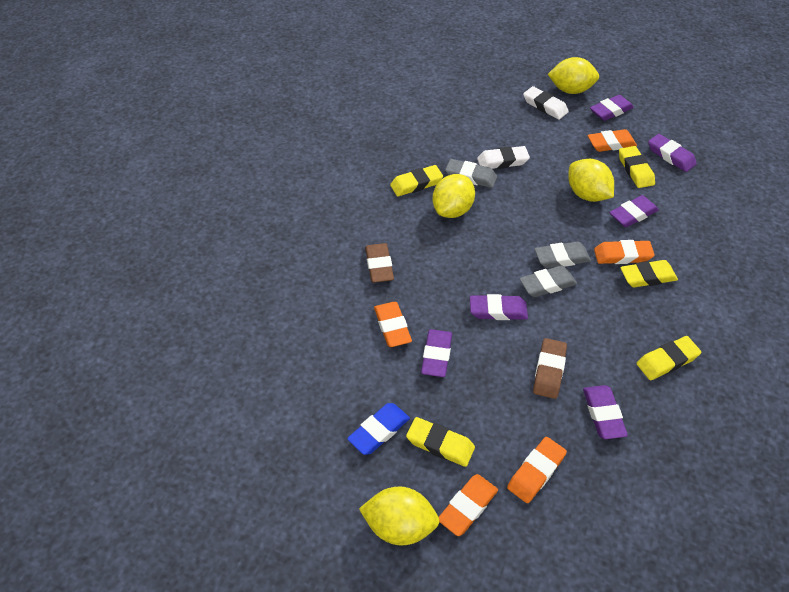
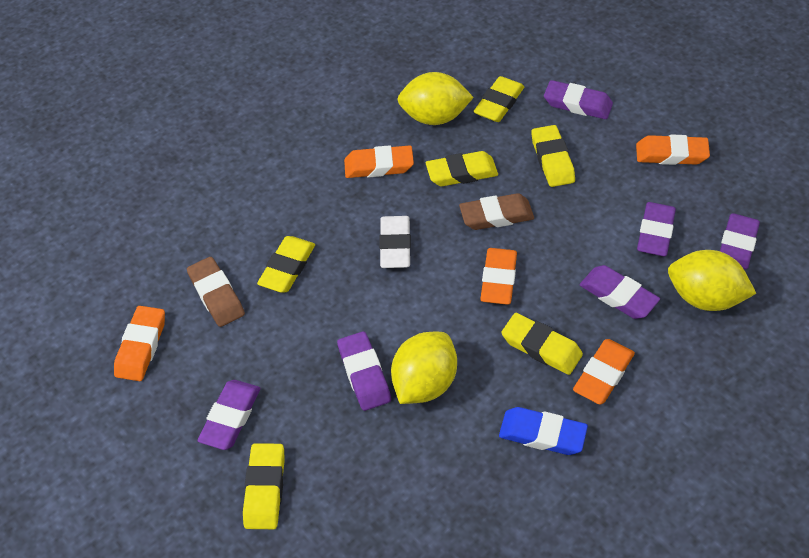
grey eraser: 3 -> 0
white eraser: 2 -> 1
yellow eraser: 5 -> 6
yellow lemon: 4 -> 3

